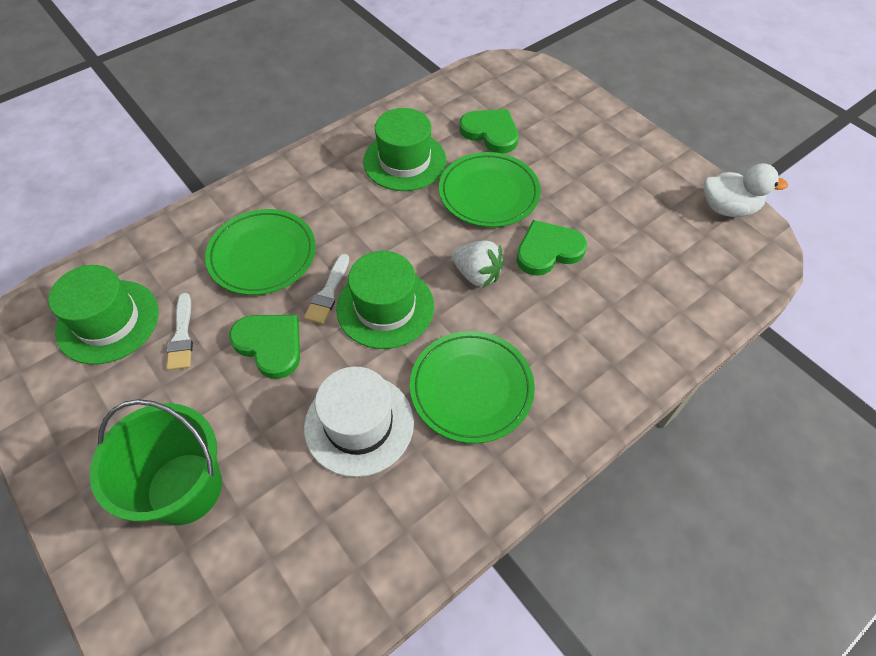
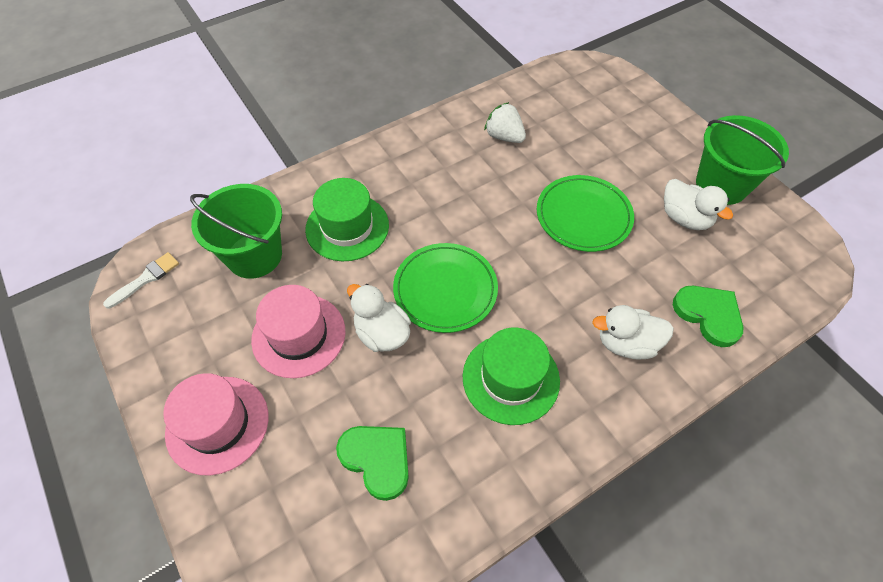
green bucket: 1 -> 2
green hat: 3 -> 2
green heart: 3 -> 2
green plate: 3 -> 2
pink hat: 0 -> 2
white brush: 2 -> 1
white duck: 1 -> 3
white hat: 1 -> 0

